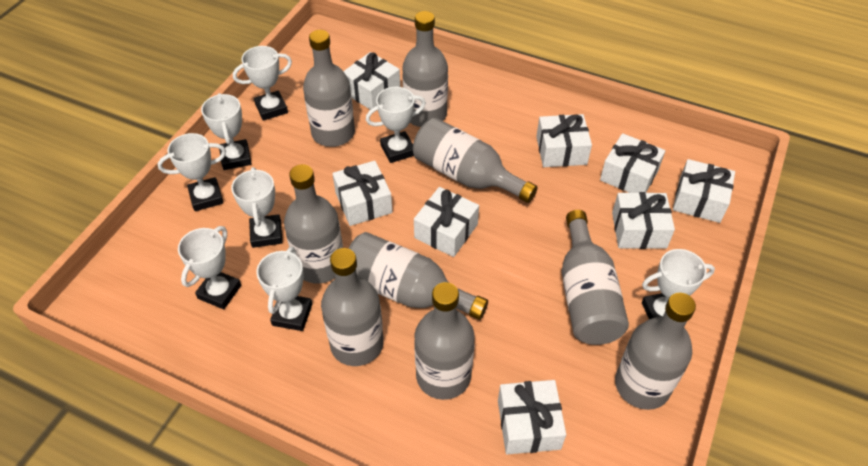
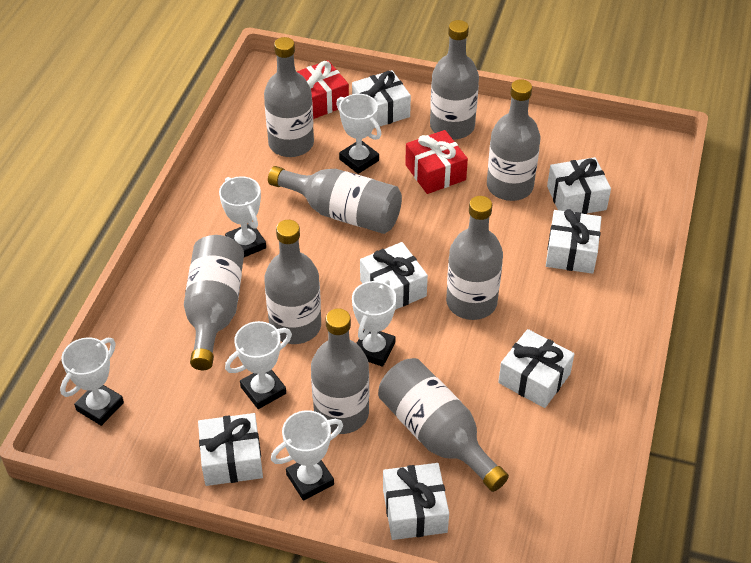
red gift: 0 -> 2
white gift: 8 -> 7
white trophy: 8 -> 6

